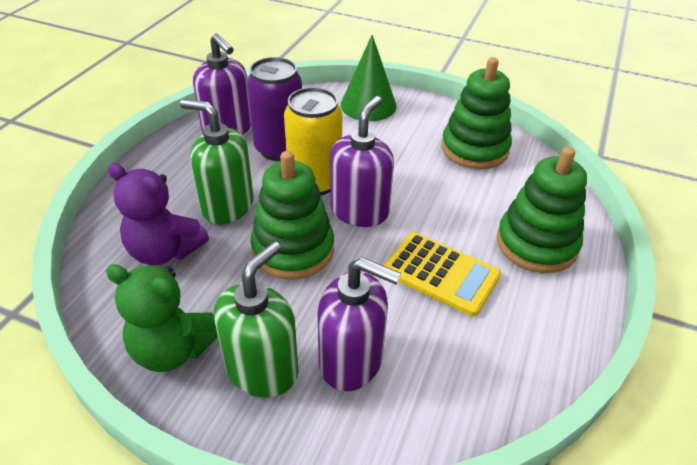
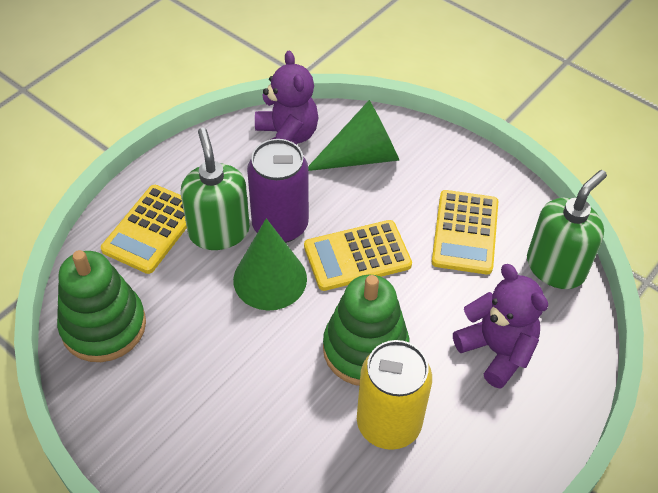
green cone: 1 -> 2
green stacking toy: 3 -> 2
green teddy bear: 1 -> 0
purple soap dispenser: 3 -> 0
purple teddy bear: 1 -> 2
yellow calculator: 1 -> 3

